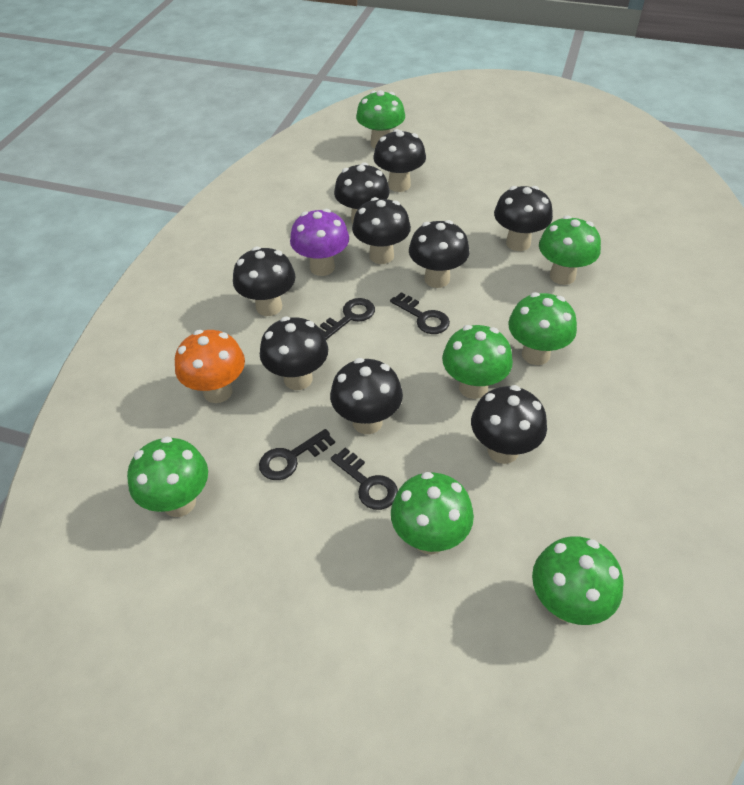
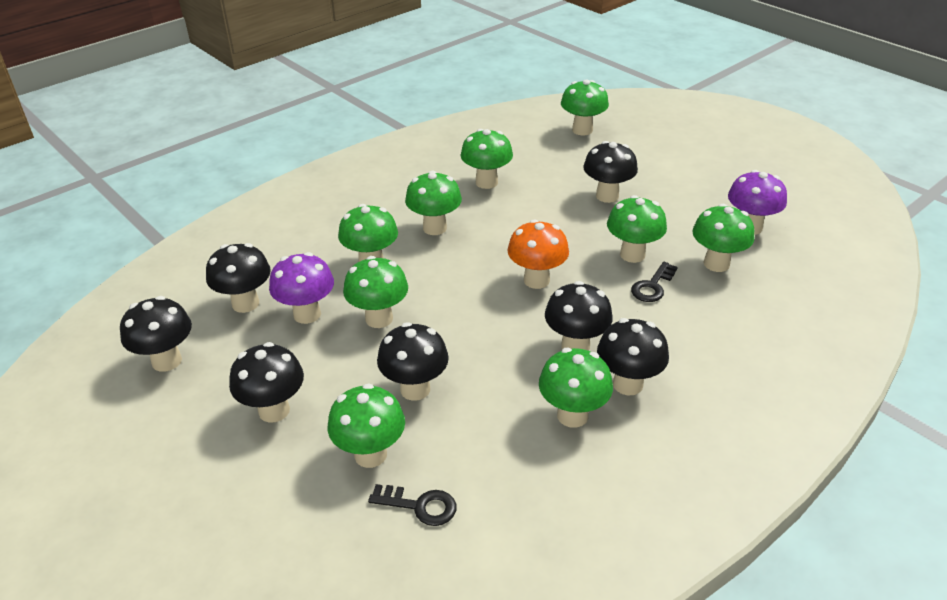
black key: 4 -> 2
black mushroom: 9 -> 7
green mushroom: 7 -> 9
purple mushroom: 1 -> 2

